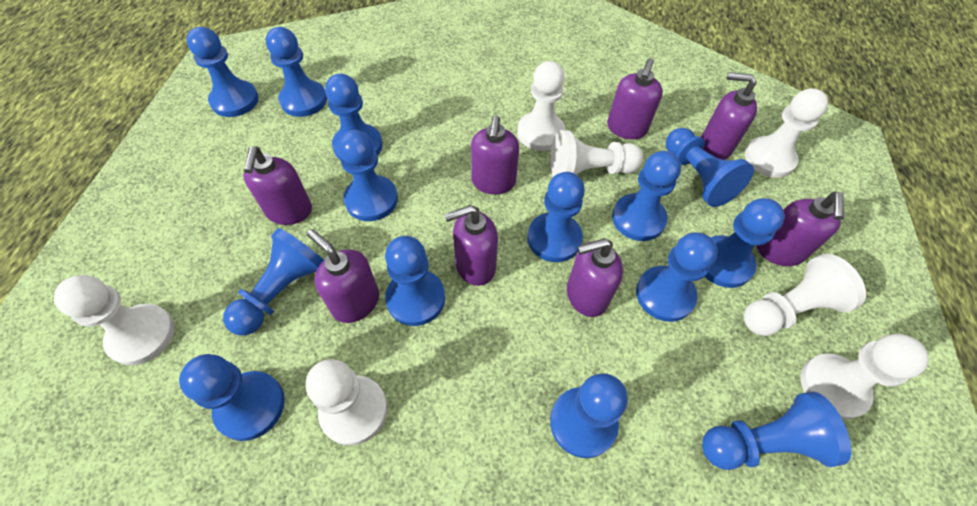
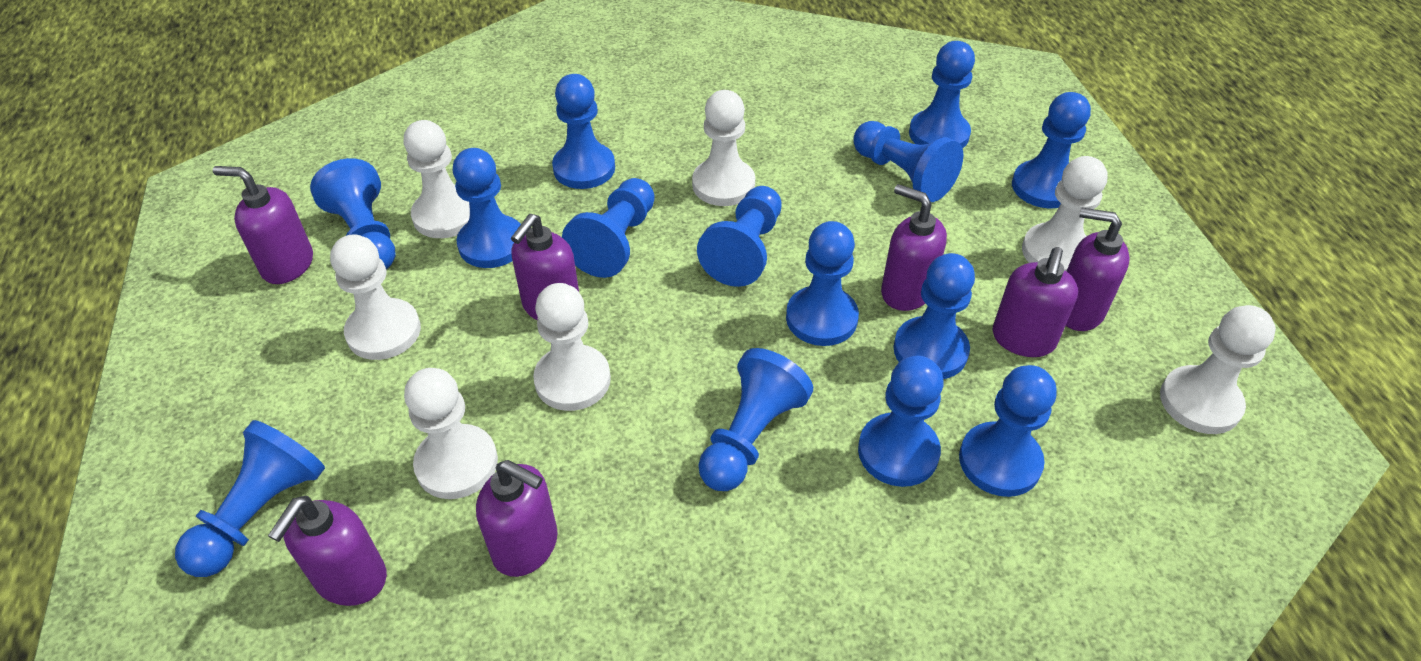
purple soap dispenser: 8 -> 7

